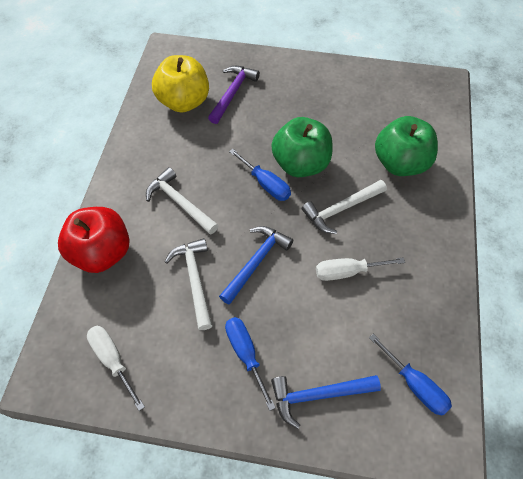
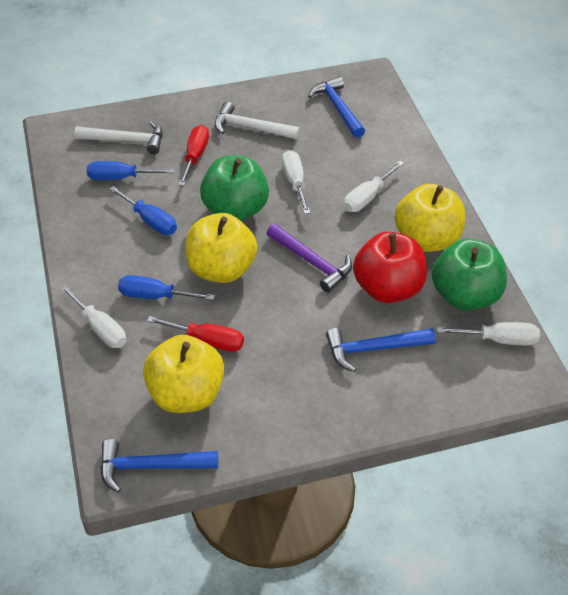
blue hammer: 2 -> 3
red screwdriver: 0 -> 2
white hammer: 3 -> 2
white screwdriver: 2 -> 4
yellow apple: 1 -> 3

